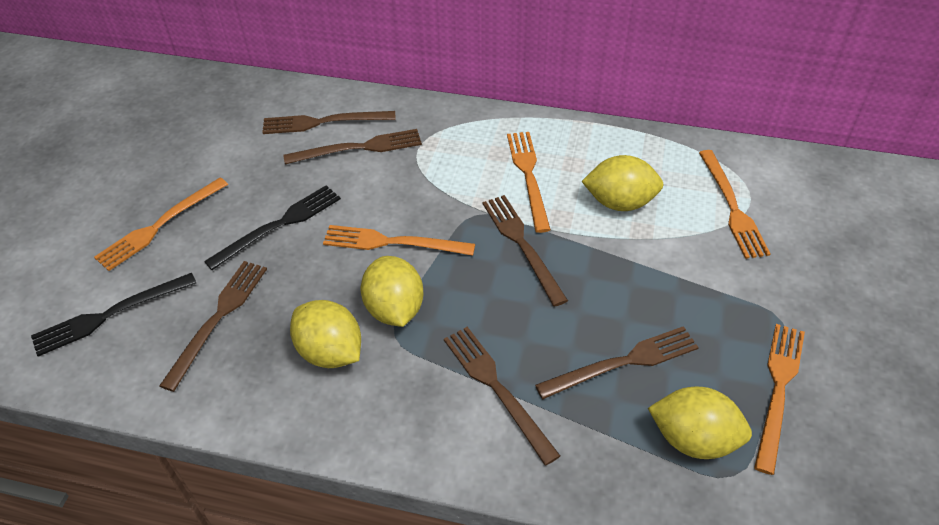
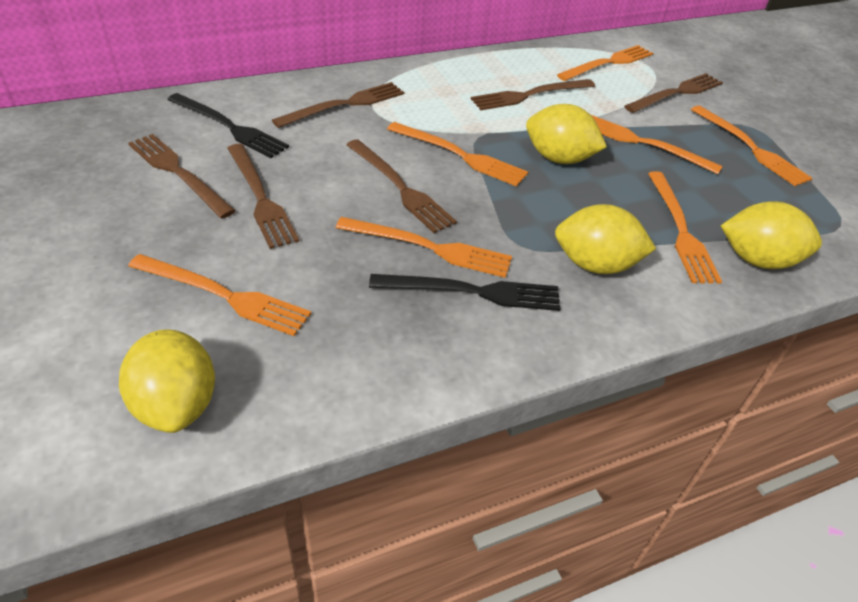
orange fork: 5 -> 7

